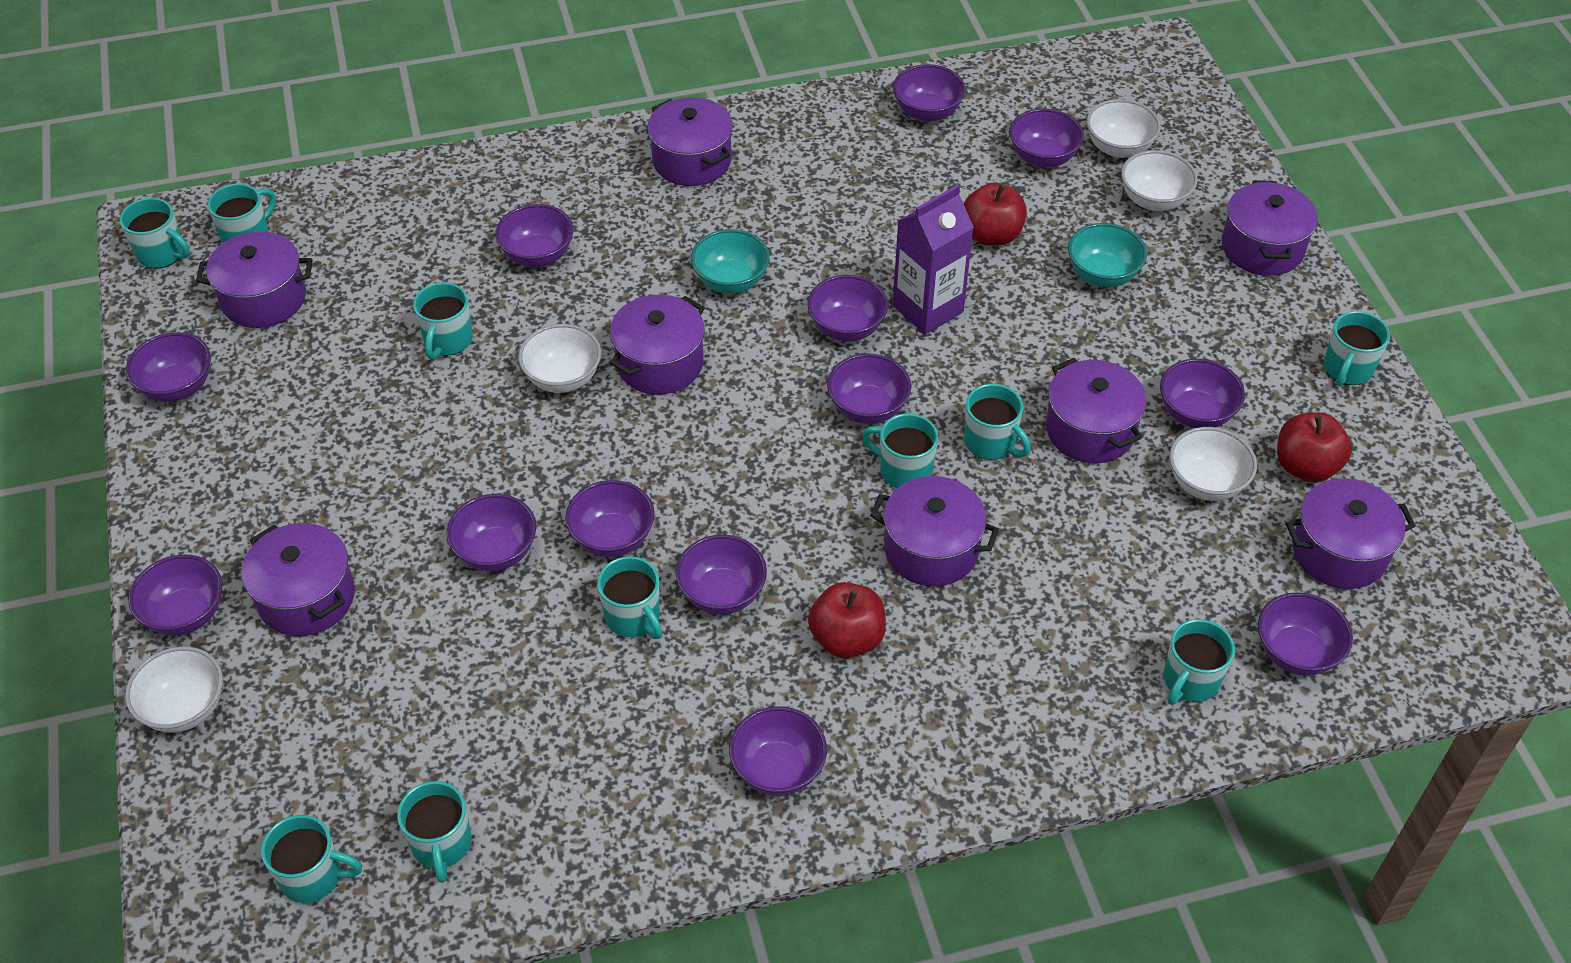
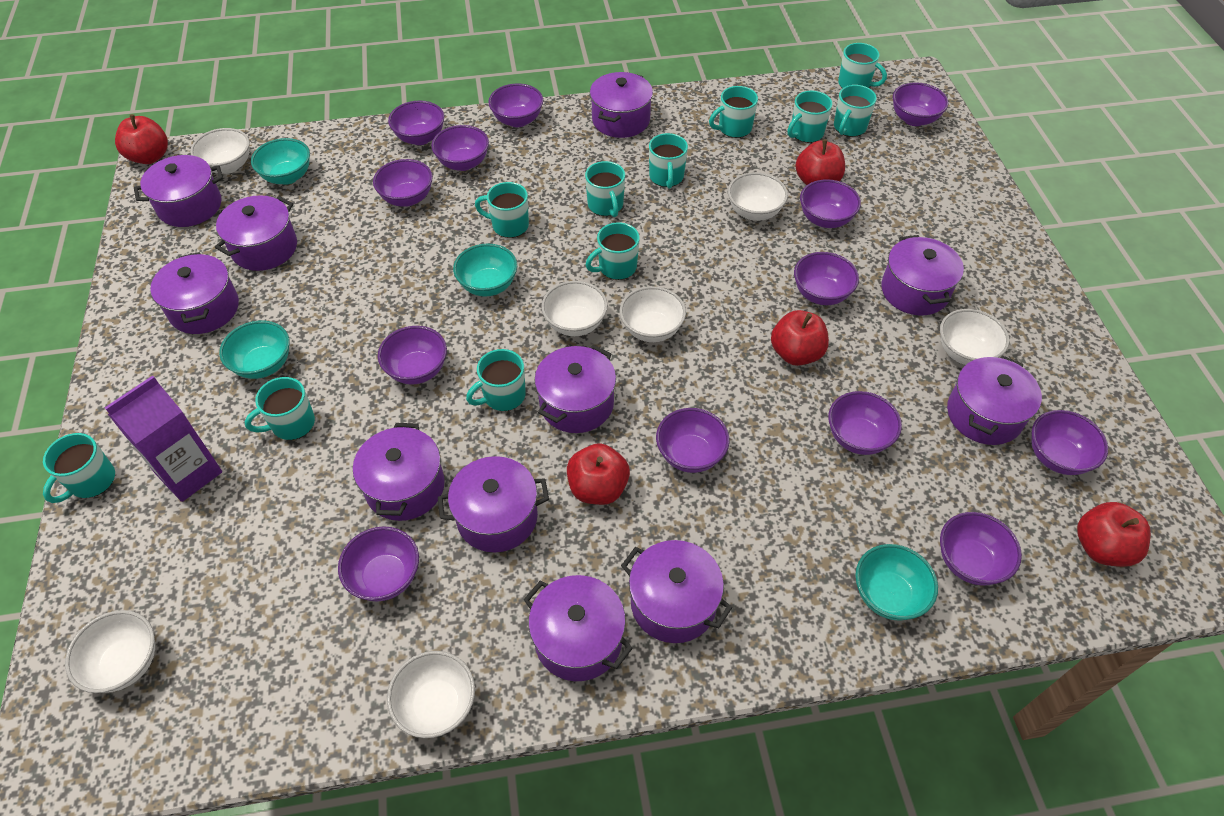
purple pot: 8 -> 11
red apple: 3 -> 5
turquoise bowl: 2 -> 4
turquoise mug: 10 -> 11
white bowl: 5 -> 7

